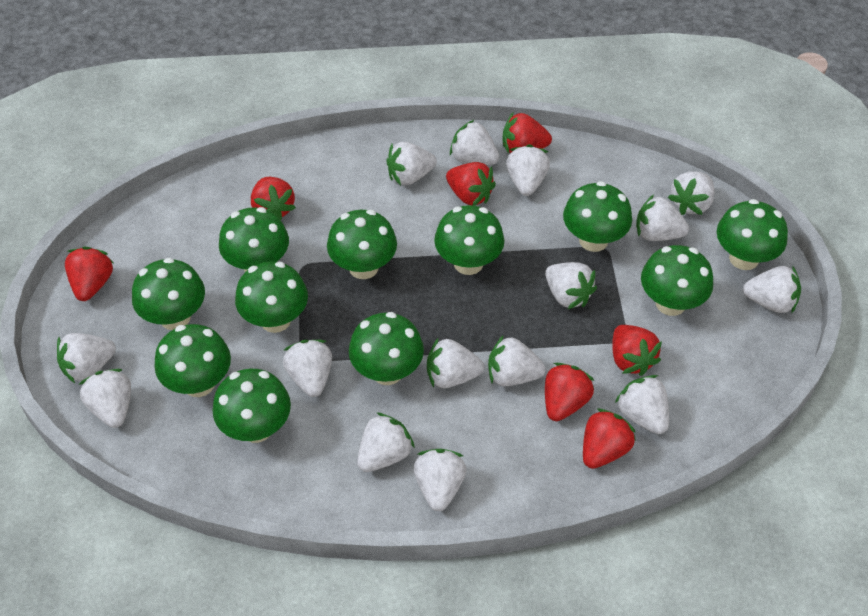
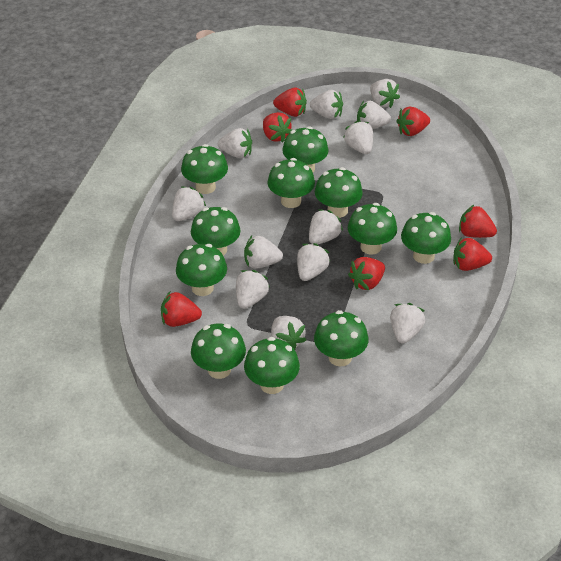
white strawberry: 15 -> 12

